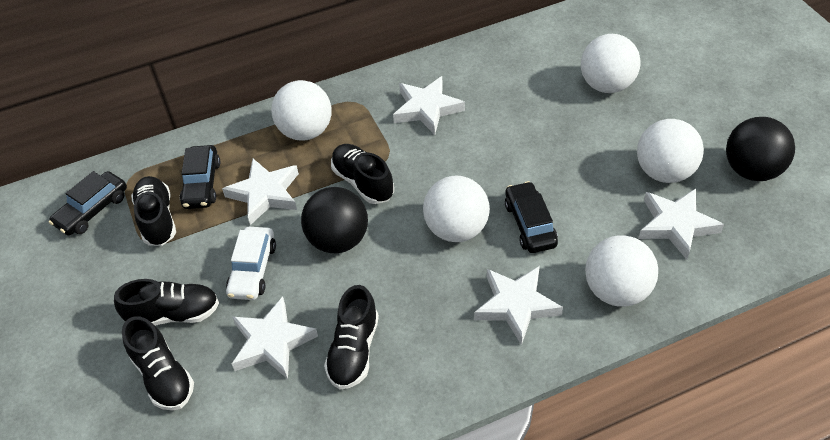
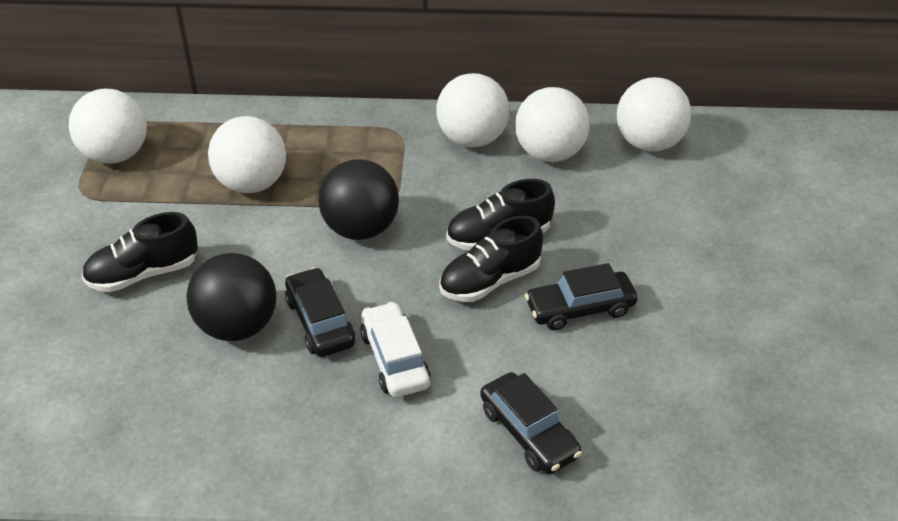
black shoe: 5 -> 3
white star: 5 -> 0

